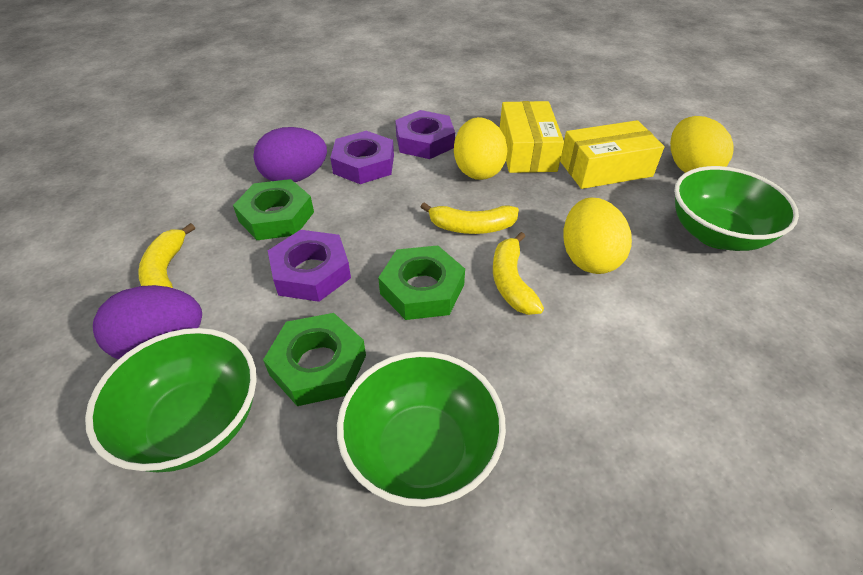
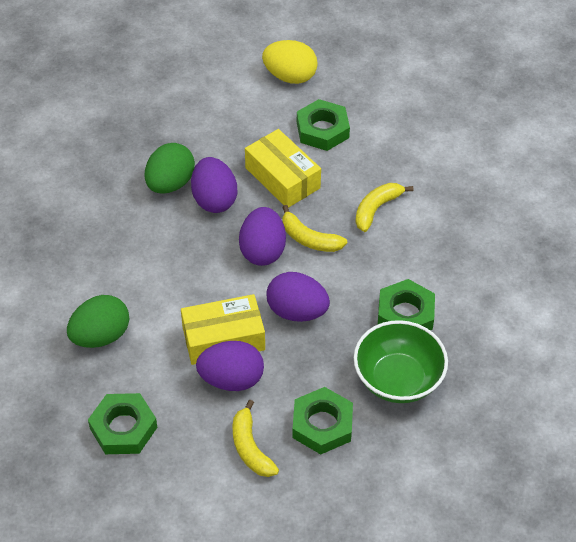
green bowl: 3 -> 1
green egg: 0 -> 2
green nut: 3 -> 4
purple egg: 2 -> 4
purple nut: 3 -> 0
yellow egg: 3 -> 1

